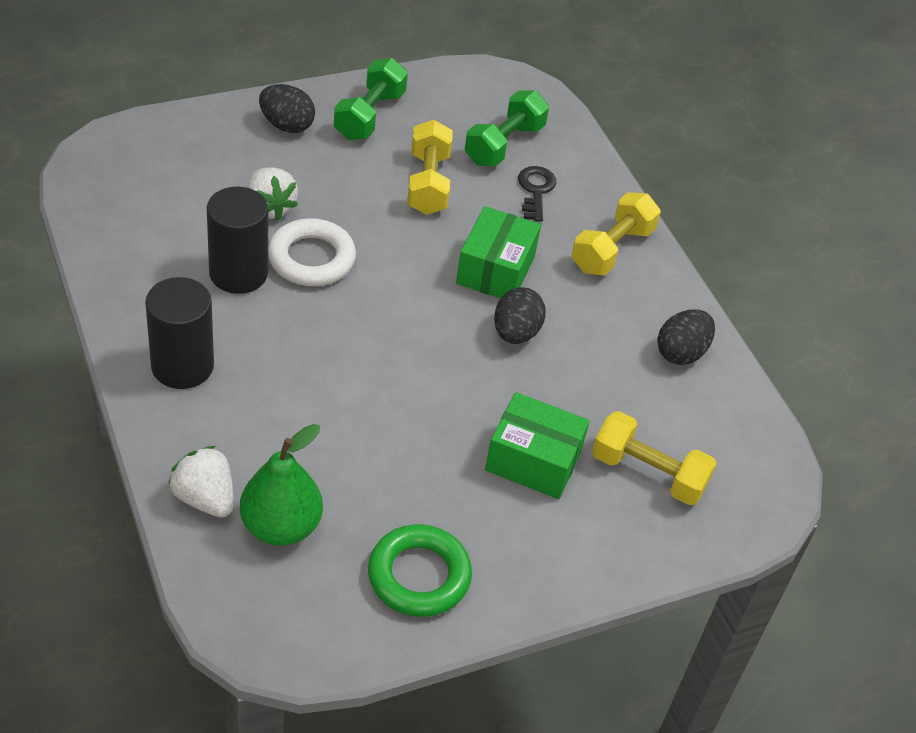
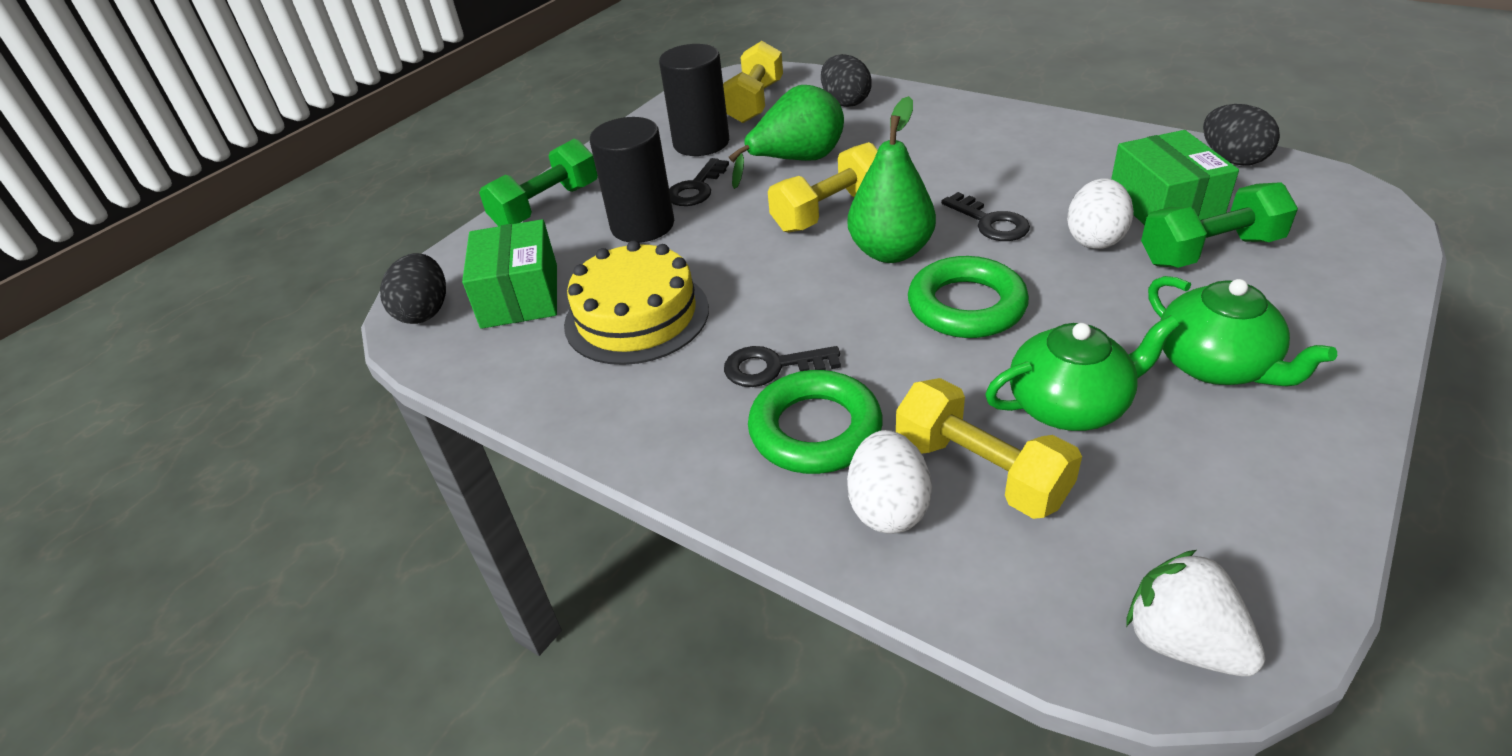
black key: 1 -> 3
green pear: 1 -> 2
green ring: 1 -> 2
green teapot: 0 -> 2
white egg: 0 -> 2
white ring: 1 -> 0
white strawberry: 2 -> 1
yellow cake: 0 -> 1

